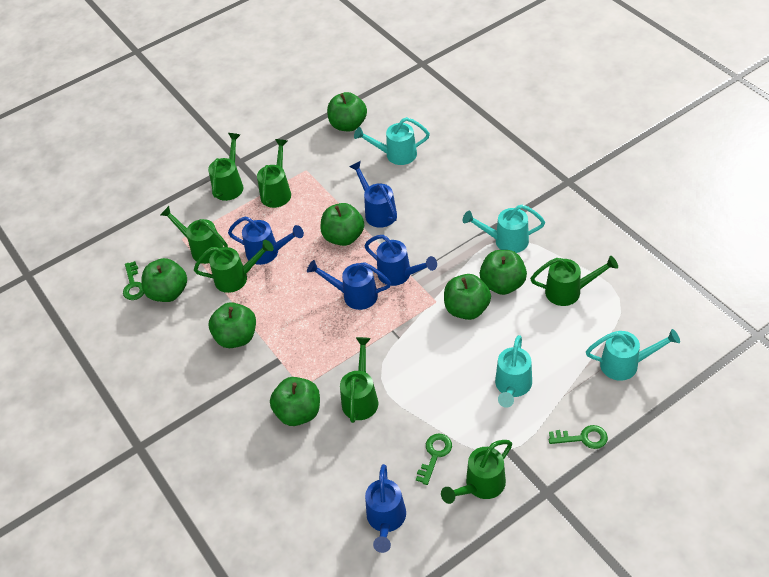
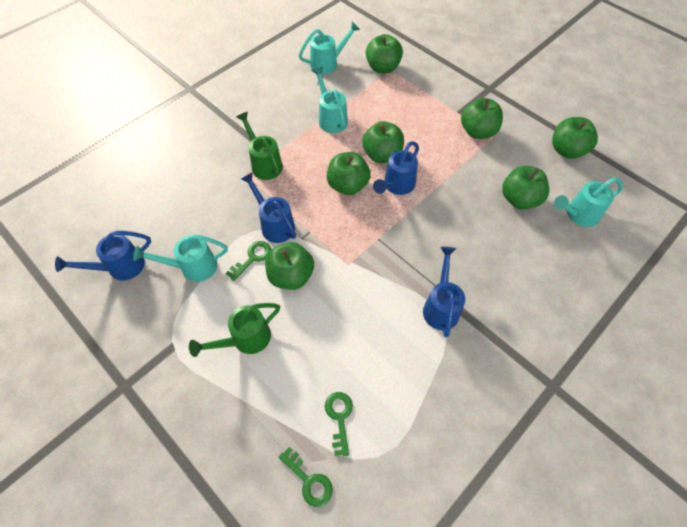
blue watering can: 5 -> 4
green watering can: 7 -> 2

